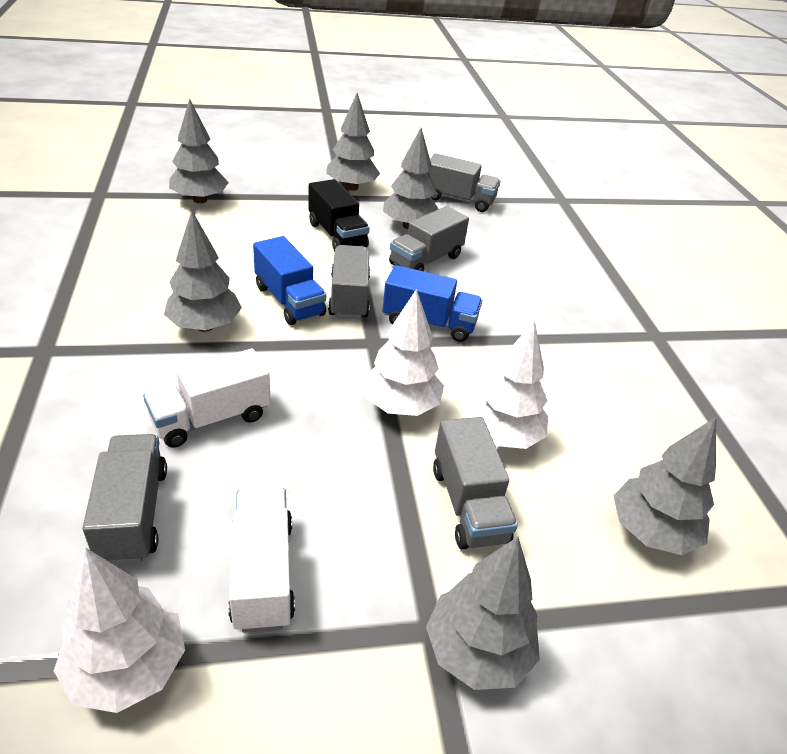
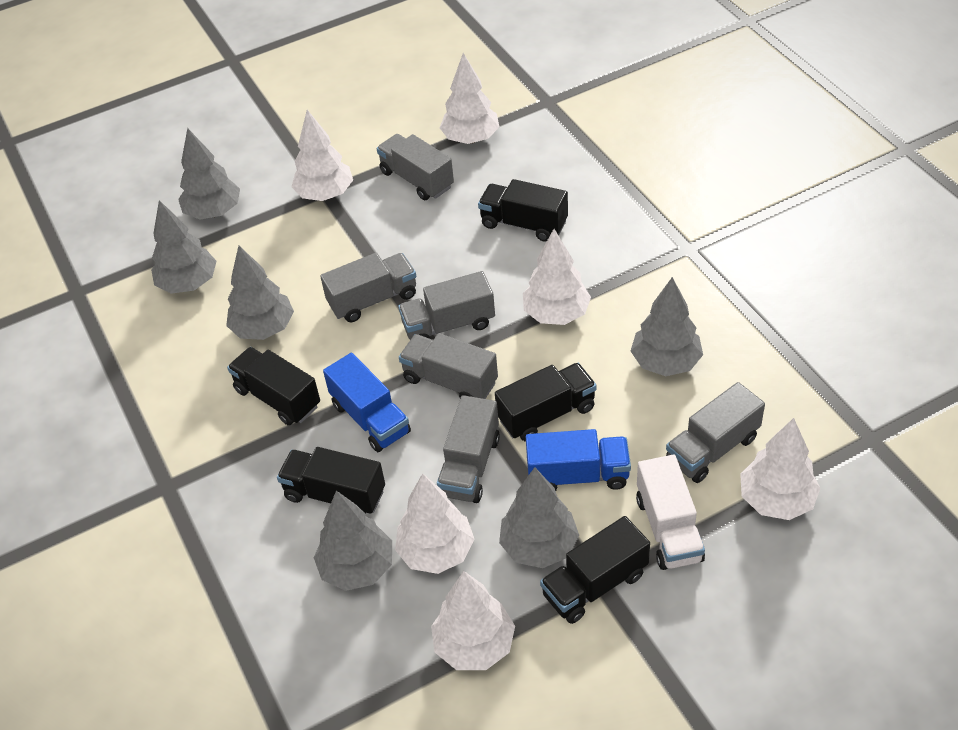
black truck: 1 -> 5
grey truck: 5 -> 6
white tree: 3 -> 6
white truck: 2 -> 1

